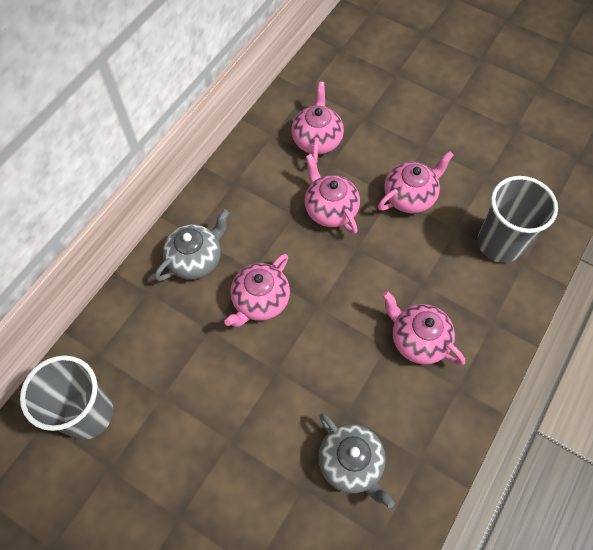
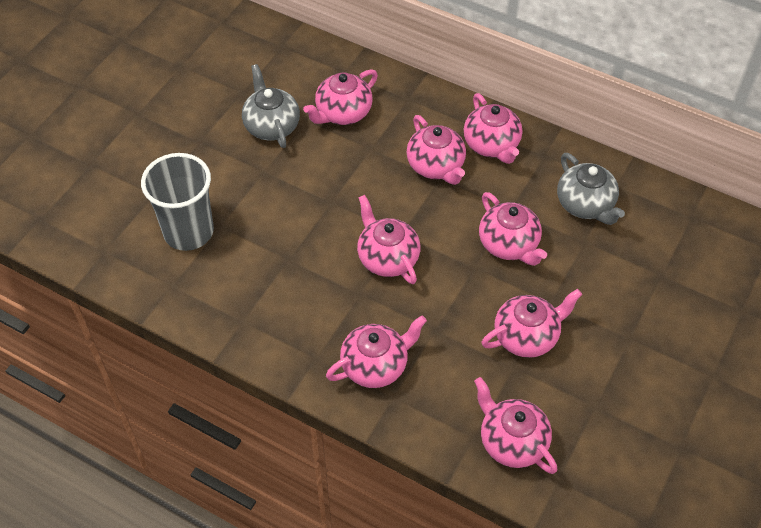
grey cup: 2 -> 1
pink teapot: 5 -> 8

